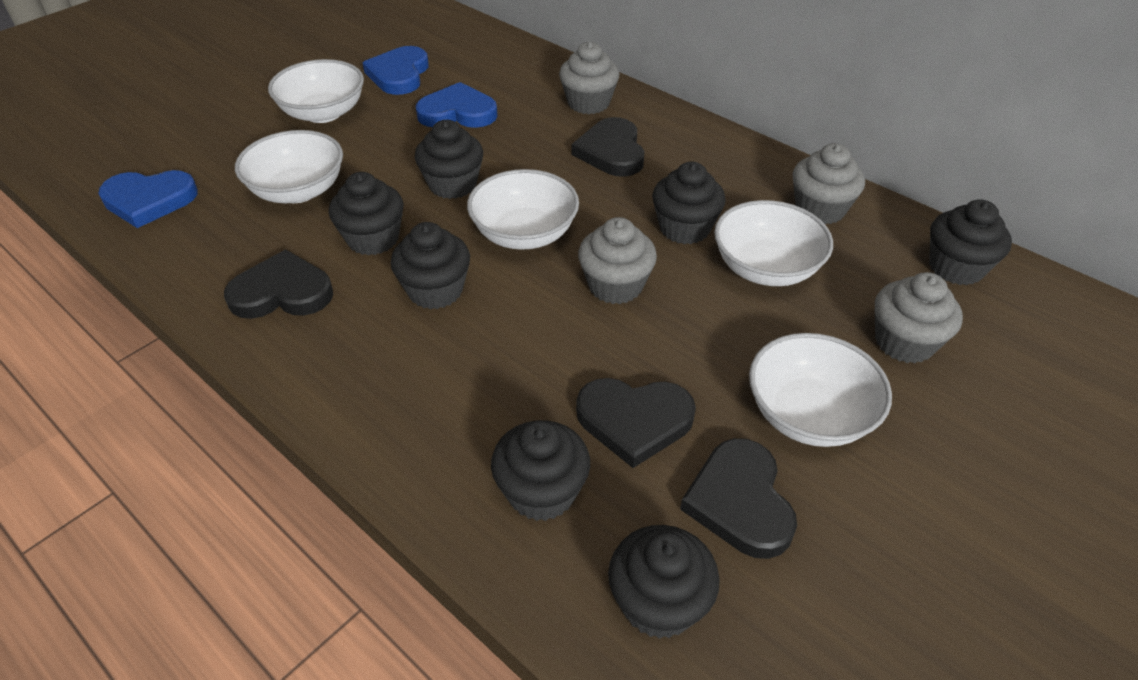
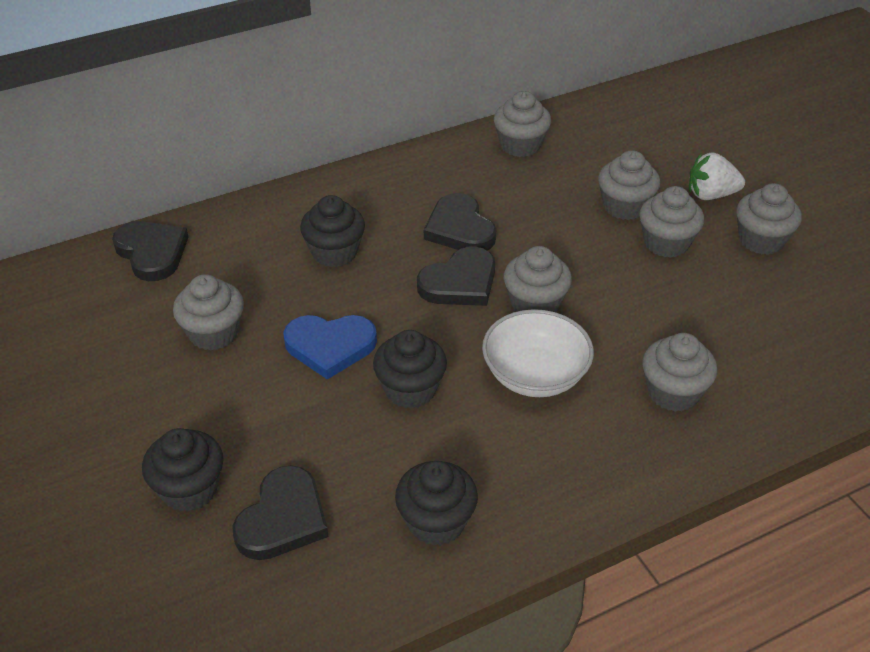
black cupcake: 7 -> 4
blue heart: 3 -> 1
grey cupcake: 4 -> 7
white bowl: 5 -> 1
white strawberry: 0 -> 1

